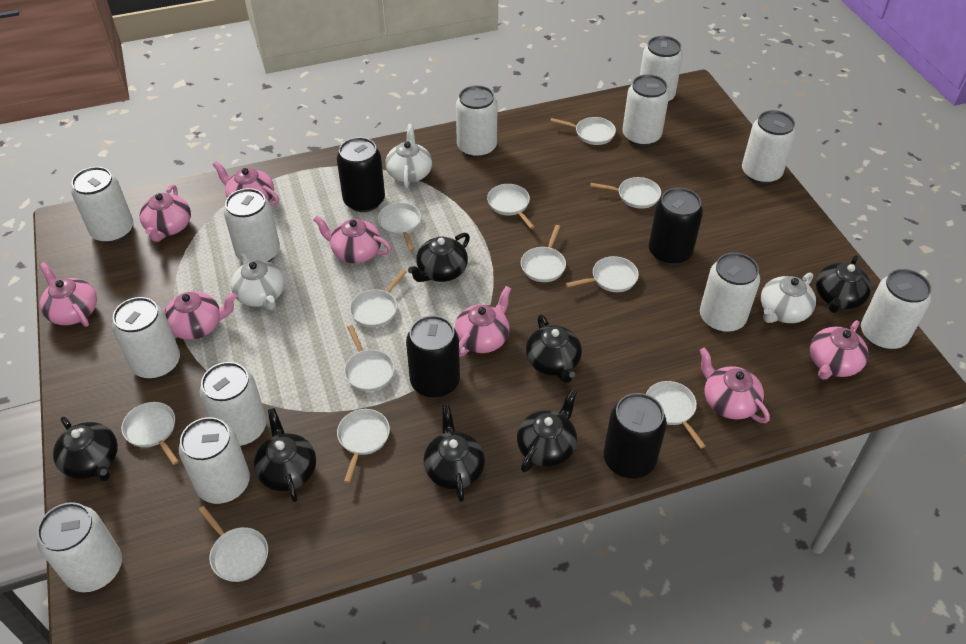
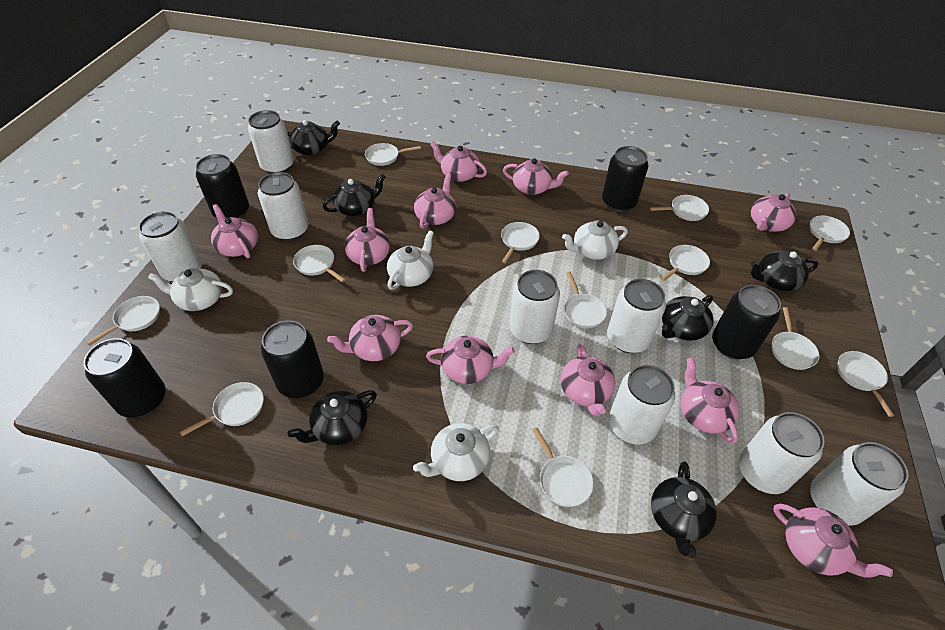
black can: 4 -> 5
black teapot: 7 -> 6
pink teapot: 8 -> 11
white can: 12 -> 8
white teapot: 3 -> 4

